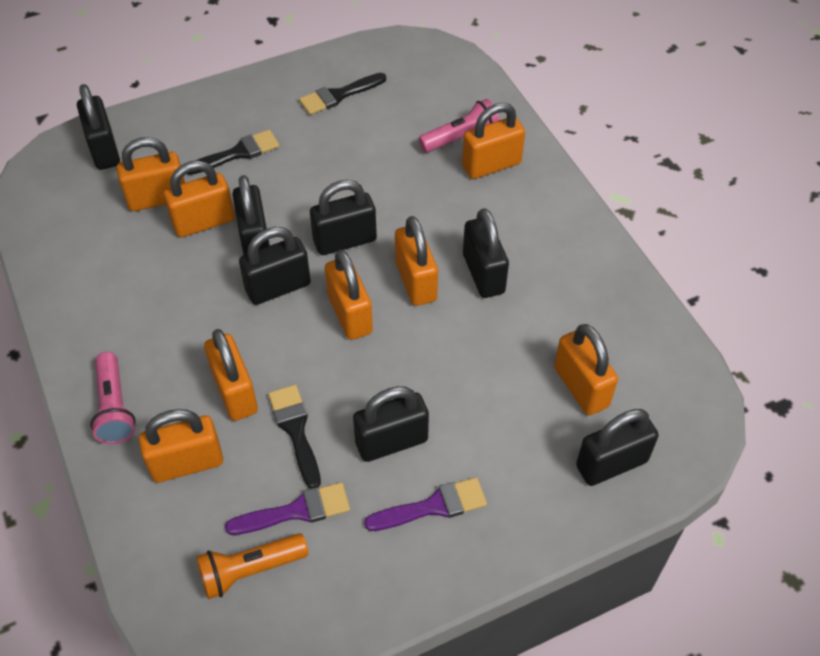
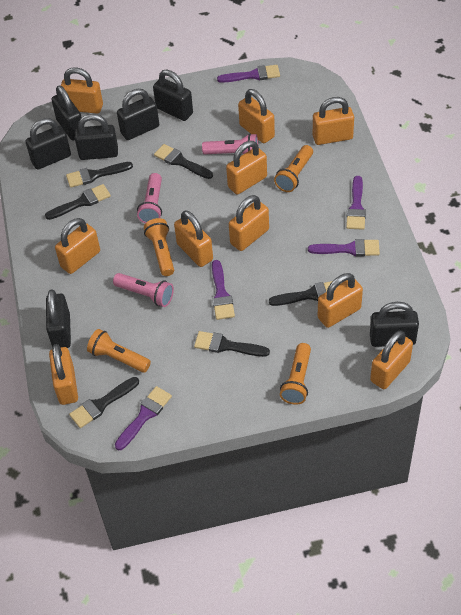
black brush: 3 -> 6
orange flashlight: 1 -> 4
orange padlock: 8 -> 10
pink flashlight: 2 -> 3
purple brush: 2 -> 5

